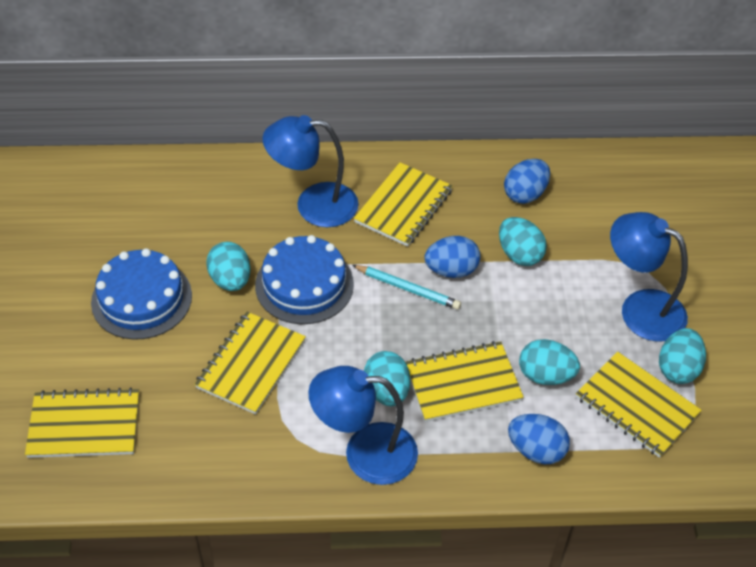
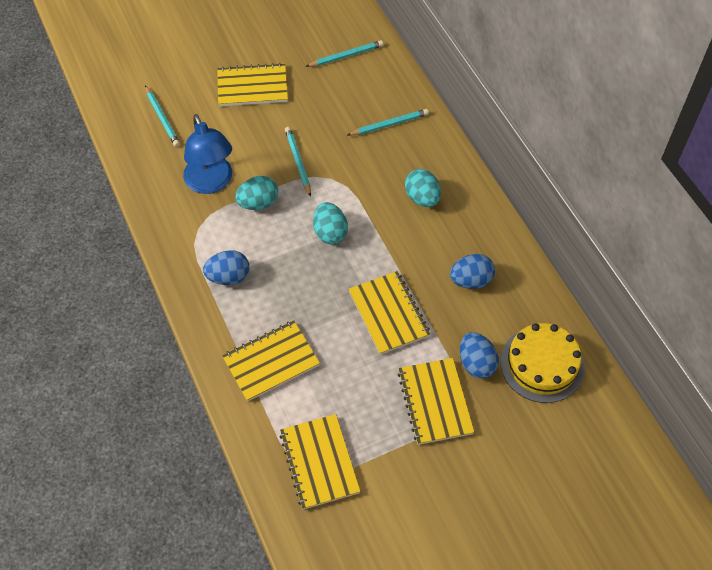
blue cake: 2 -> 0
blue lamp: 3 -> 1
turquoise egg: 5 -> 3
turquoise pencil: 1 -> 4
yellow cake: 0 -> 1

